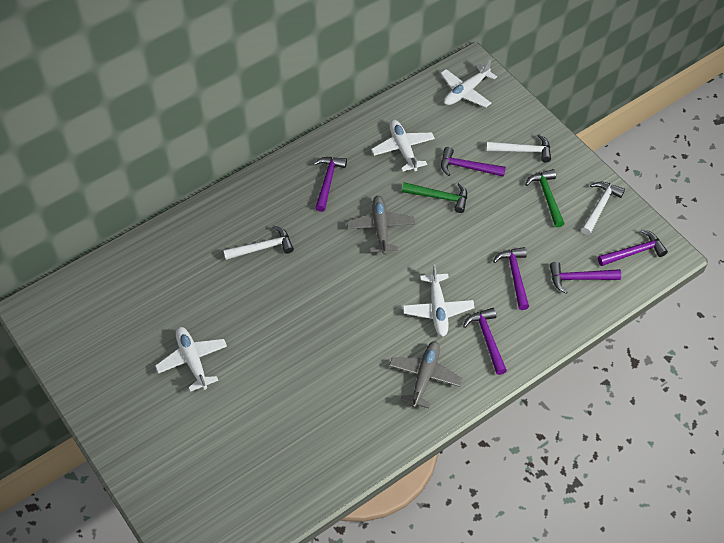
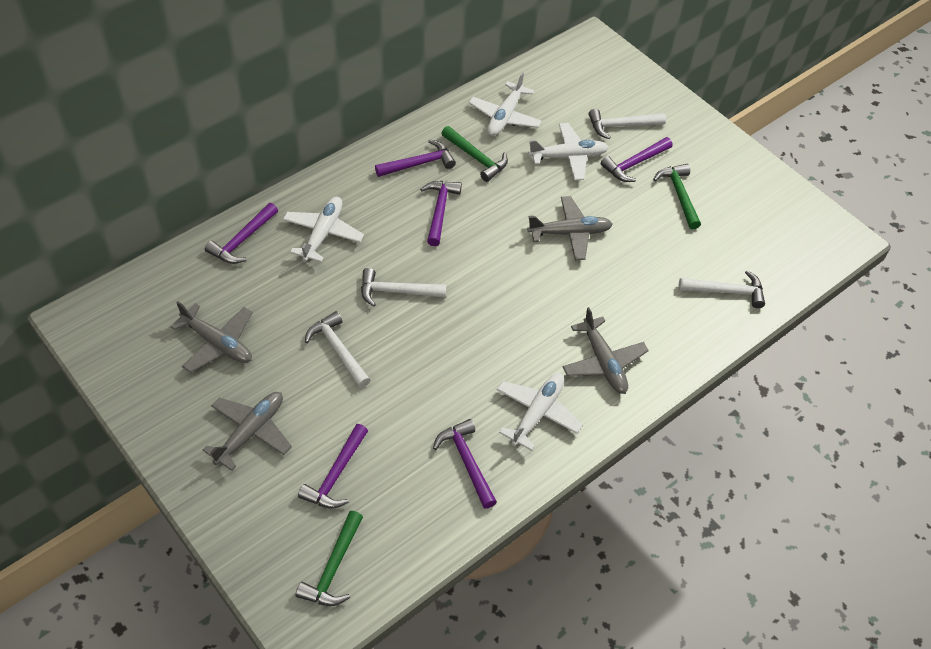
green hammer: 2 -> 3
grey plane: 2 -> 4
white hammer: 3 -> 4

